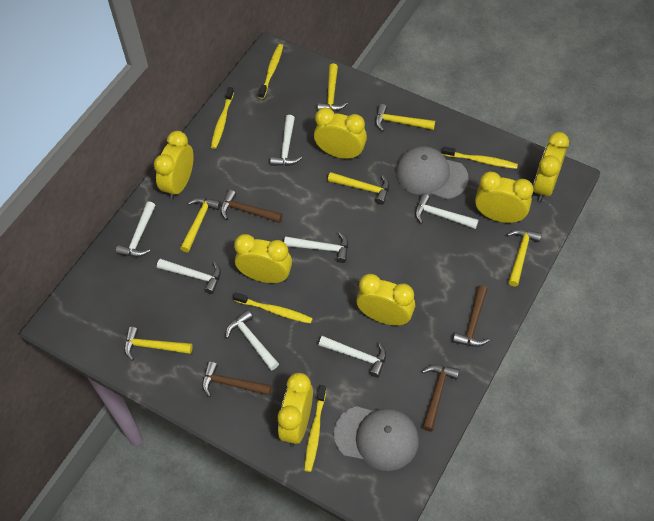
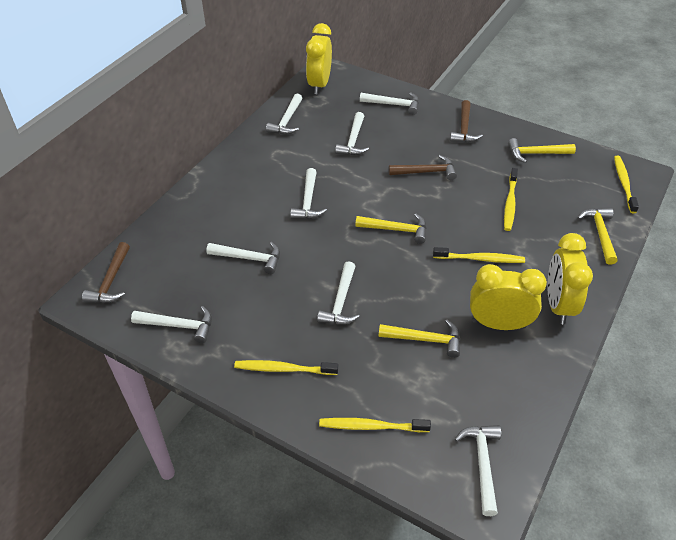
brown hammer: 4 -> 3
grey cap: 2 -> 0
white hammer: 7 -> 8
yellow clock: 7 -> 3
yellow hammer: 6 -> 4

